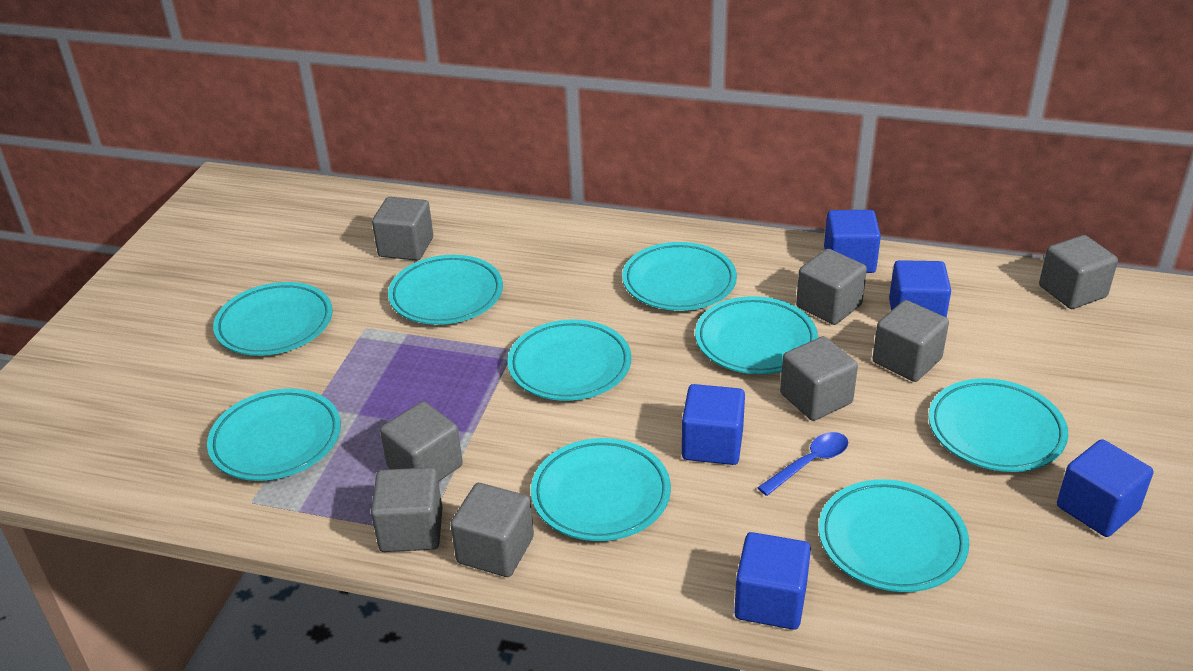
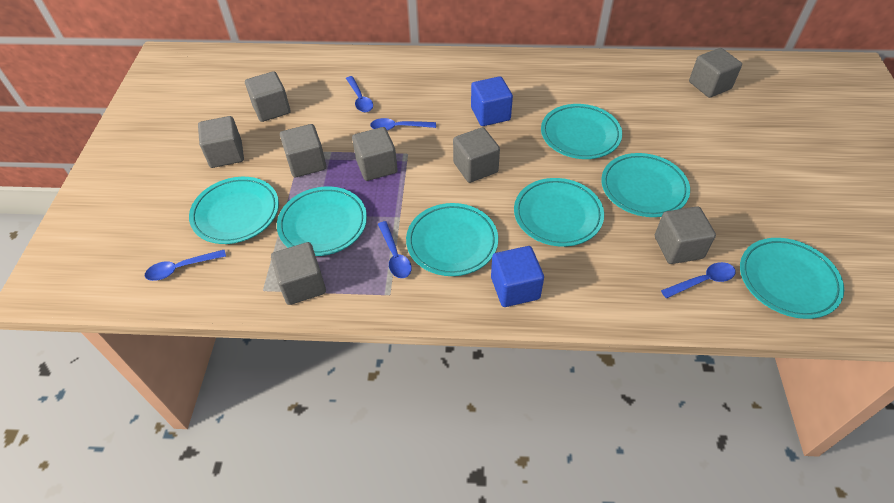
blue cube: 5 -> 2
blue spoon: 1 -> 5
turquoise plate: 9 -> 7

